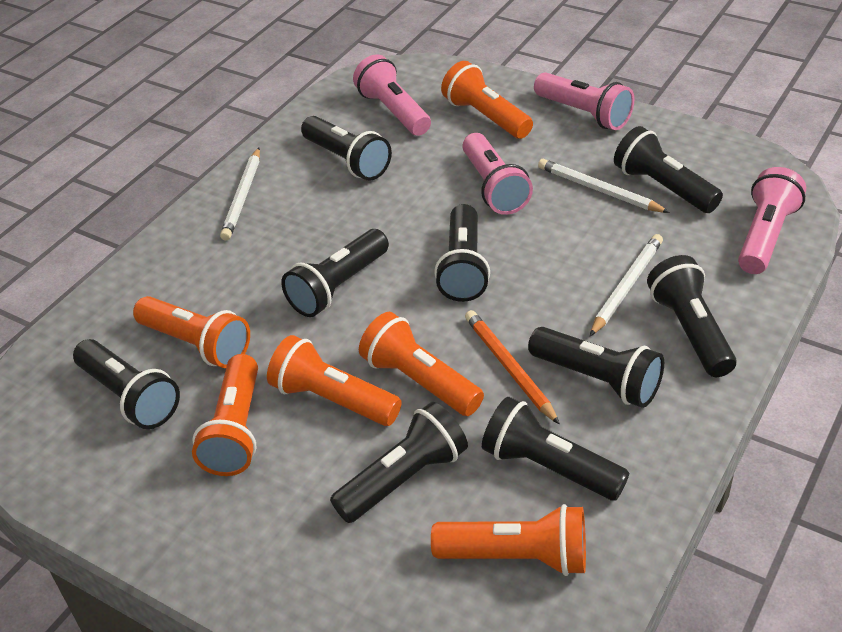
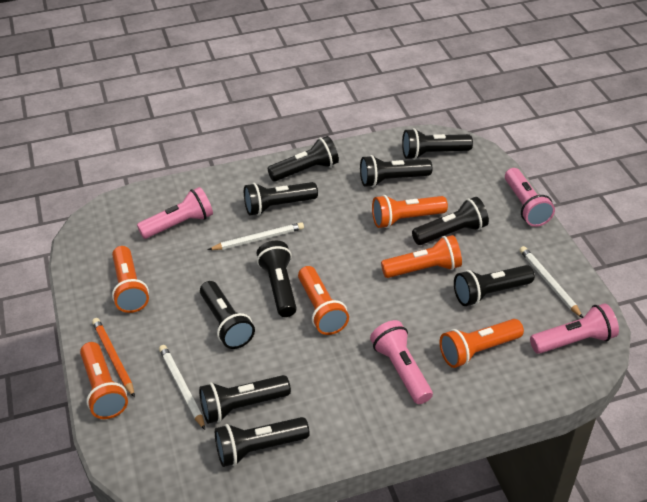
black flashlight: 9 -> 10

